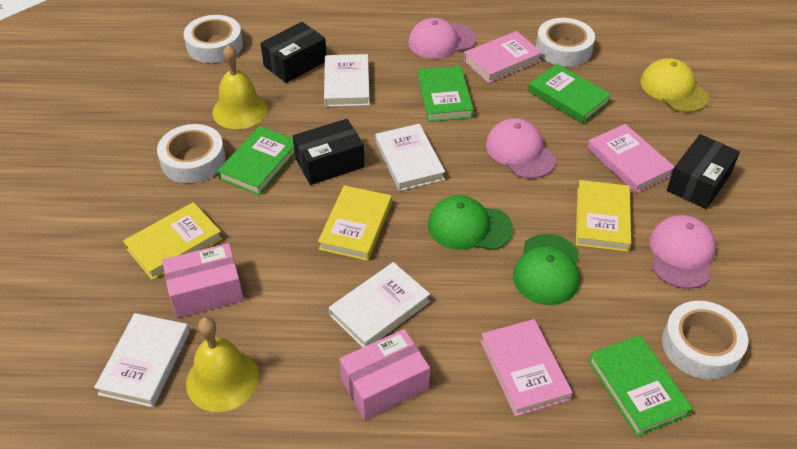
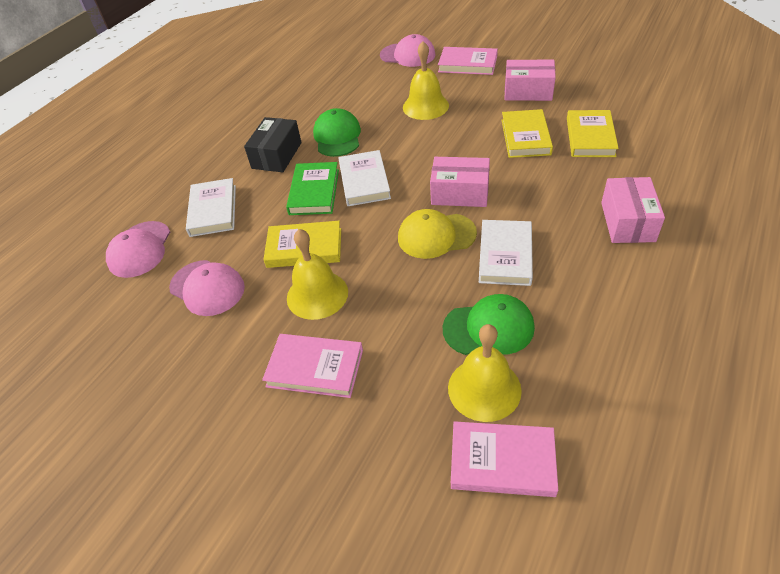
black box: 3 -> 1
green book: 4 -> 1
pink box: 2 -> 3
white book: 4 -> 3
white tape: 4 -> 0
yellow bell: 2 -> 3

